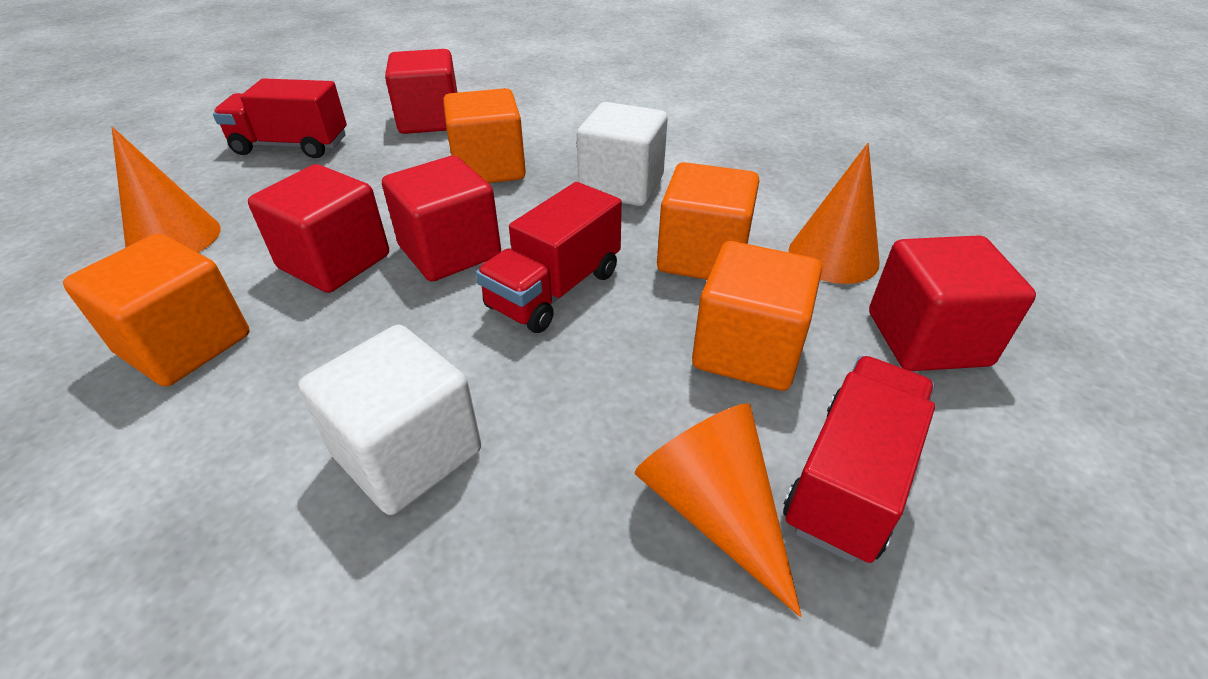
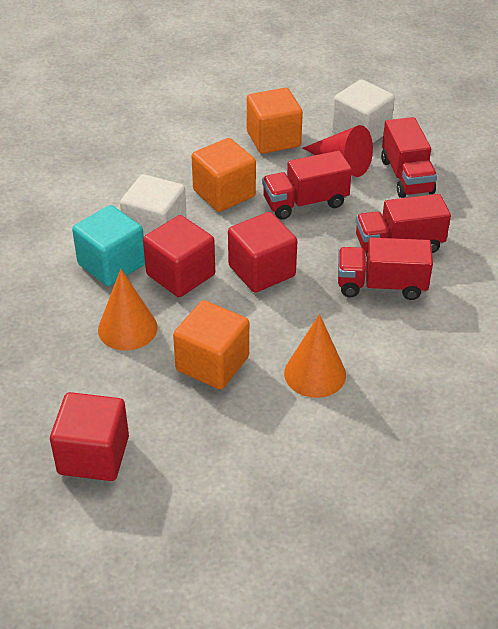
orange cone: 3 -> 2
orange cube: 4 -> 3
red cone: 0 -> 1
red cube: 4 -> 3
red truck: 3 -> 4
turquoise cube: 0 -> 1

